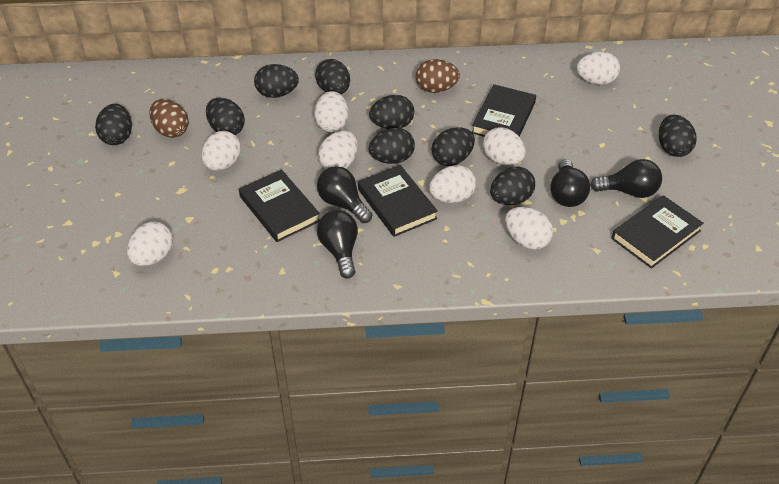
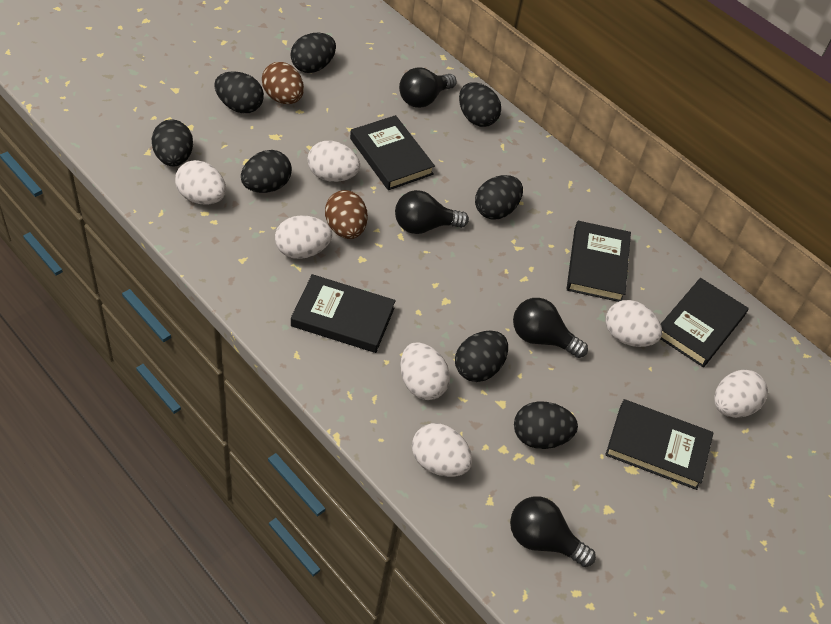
black book: 4 -> 5
black egg: 9 -> 8
white egg: 8 -> 7

